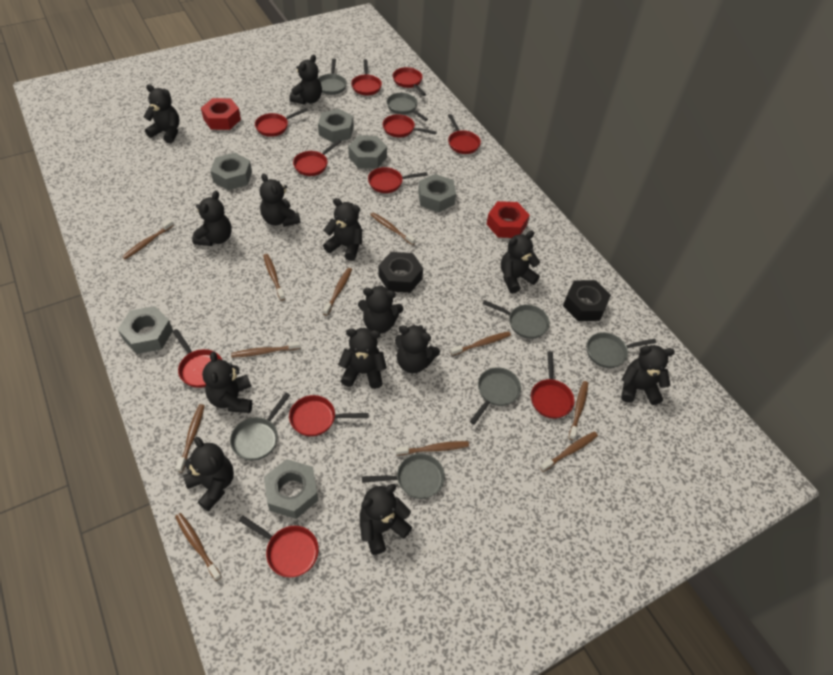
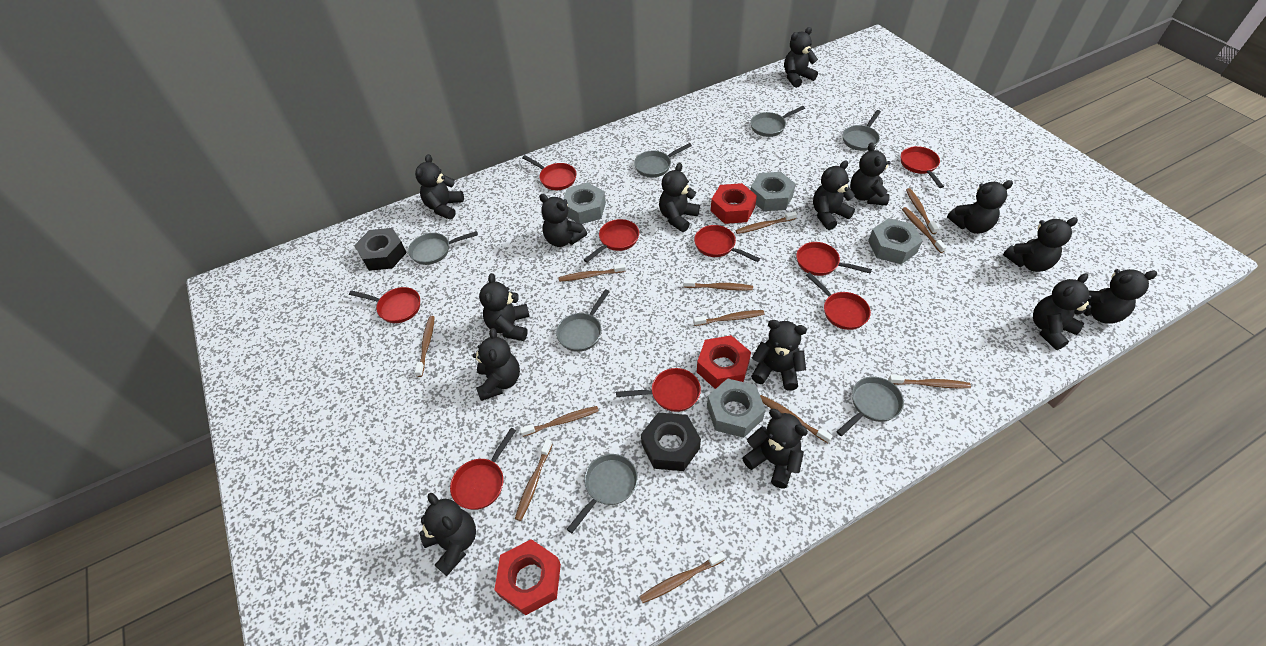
black teddy bear: 13 -> 15
brown toothbrush: 11 -> 12
grey nut: 6 -> 4
red nut: 2 -> 3
red pan: 11 -> 9

